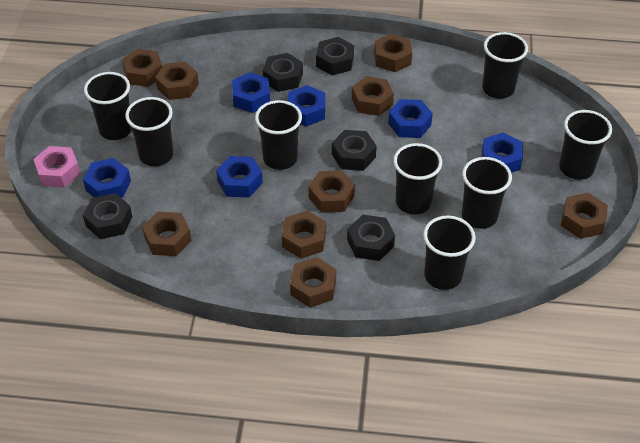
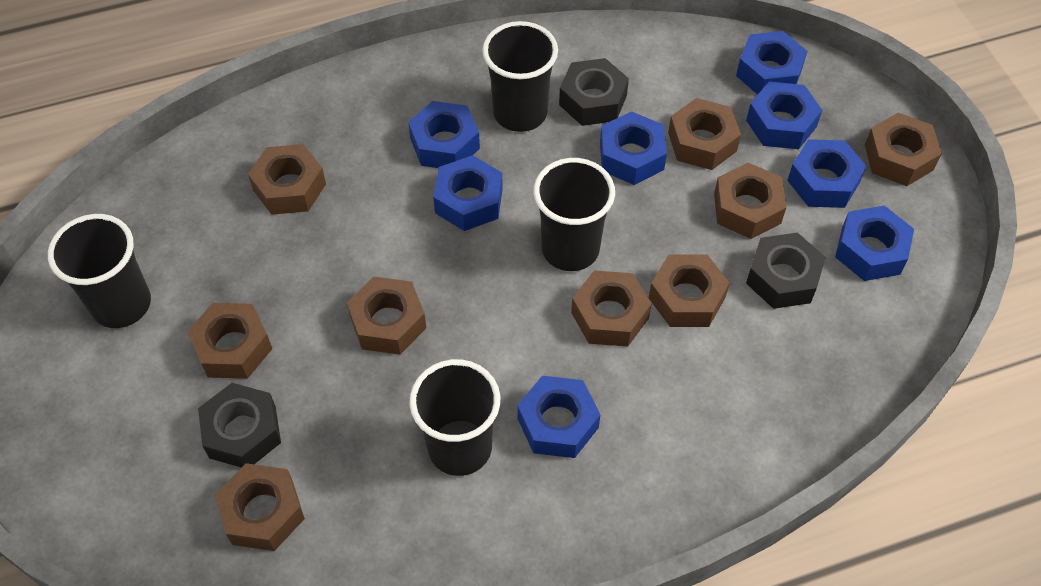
black cup: 8 -> 4
black nut: 5 -> 3
blue nut: 6 -> 8
pink nut: 1 -> 0

